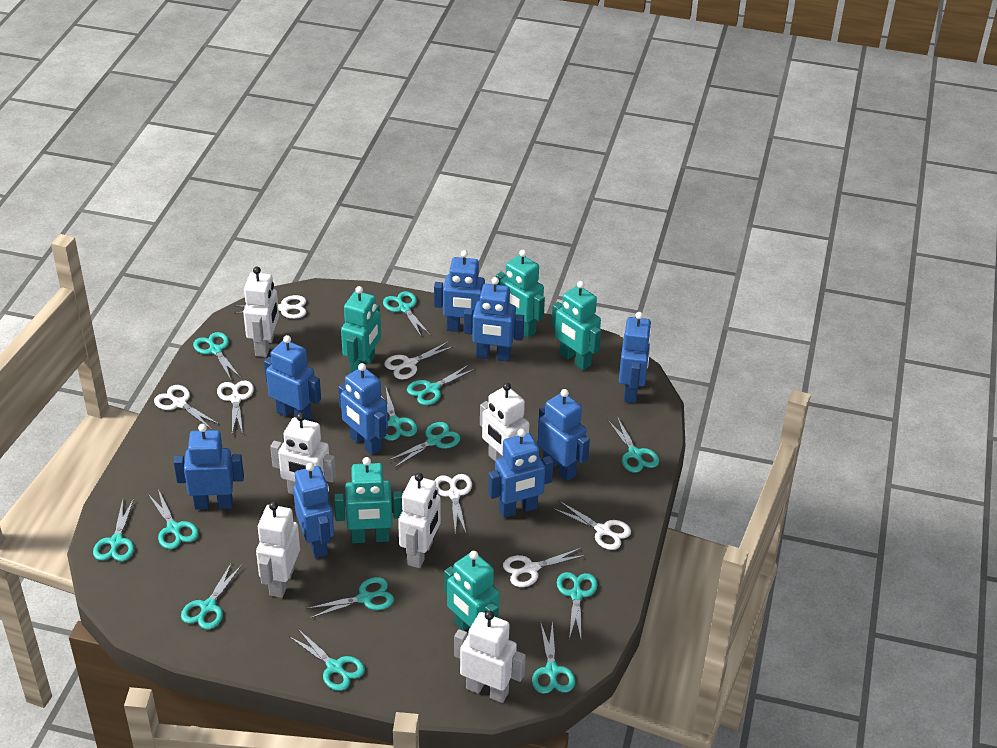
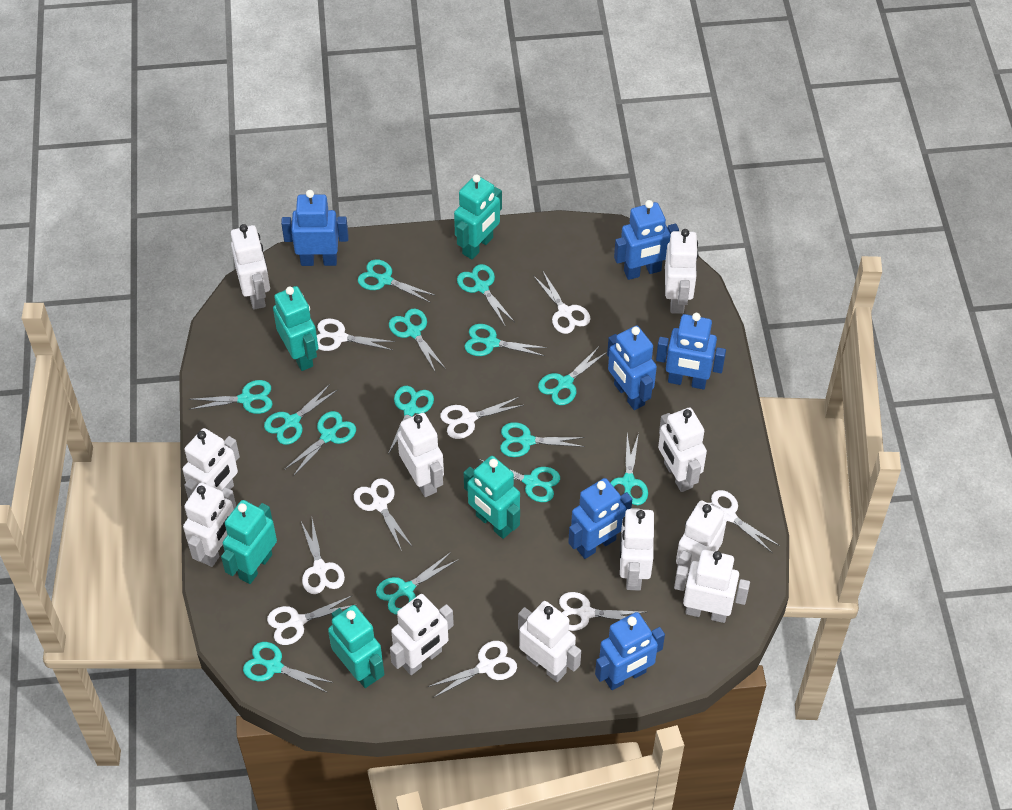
blue robot: 9 -> 6
turquoise scissors: 13 -> 14
white robot: 6 -> 11
white scissors: 7 -> 9

